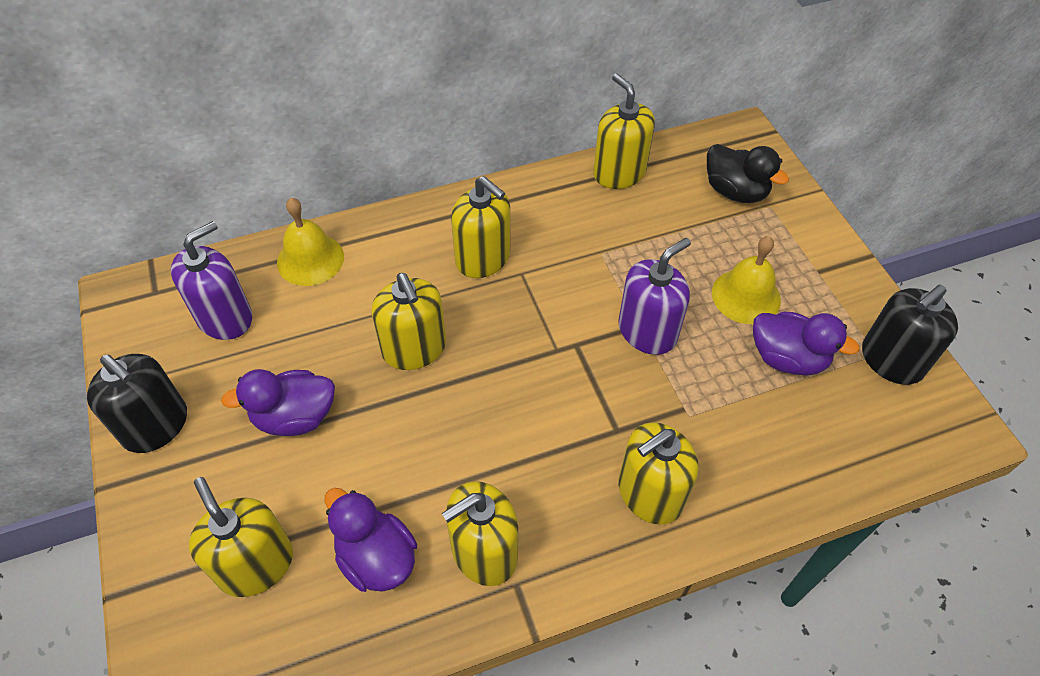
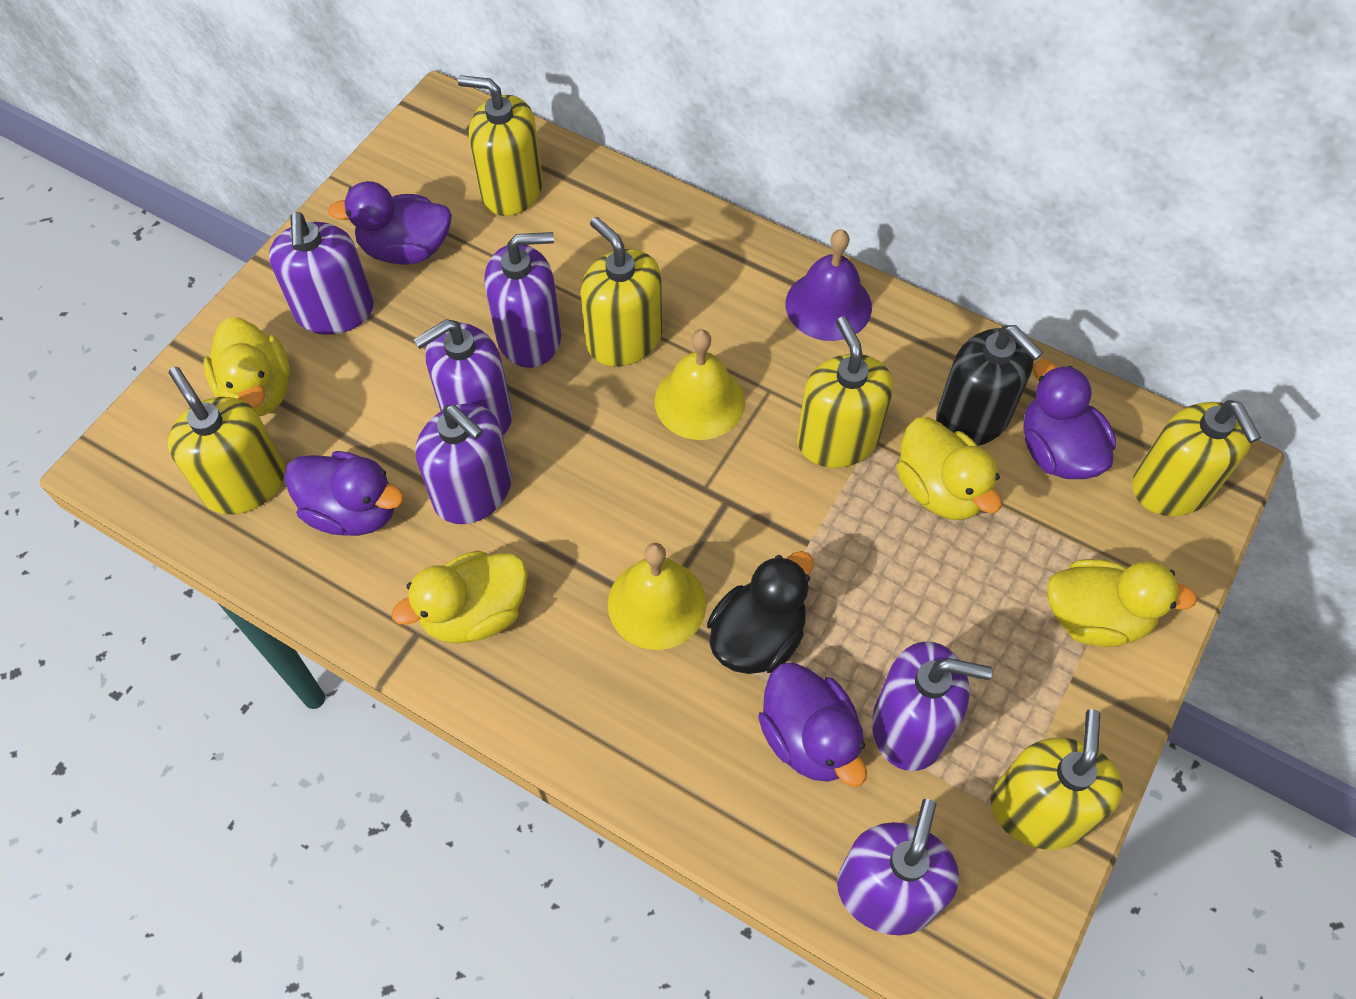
black soap dispenser: 2 -> 1
purple bell: 0 -> 1
purple duck: 3 -> 4
purple soap dispenser: 2 -> 6
yellow duck: 0 -> 4

